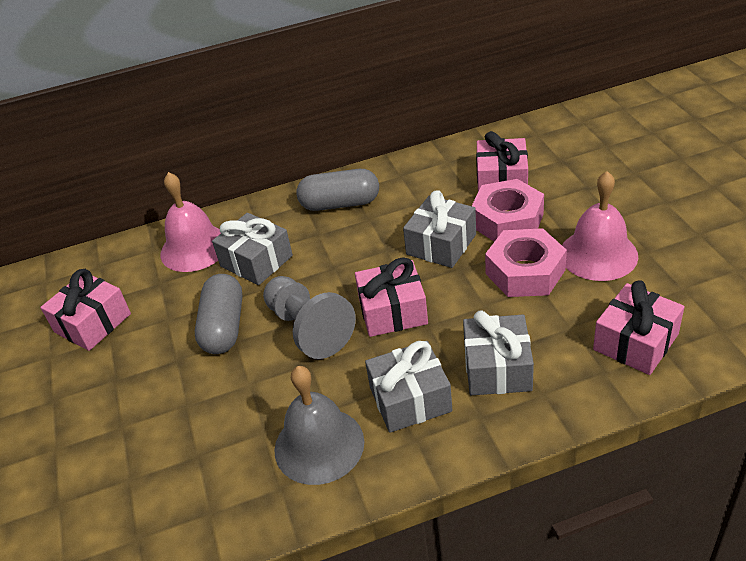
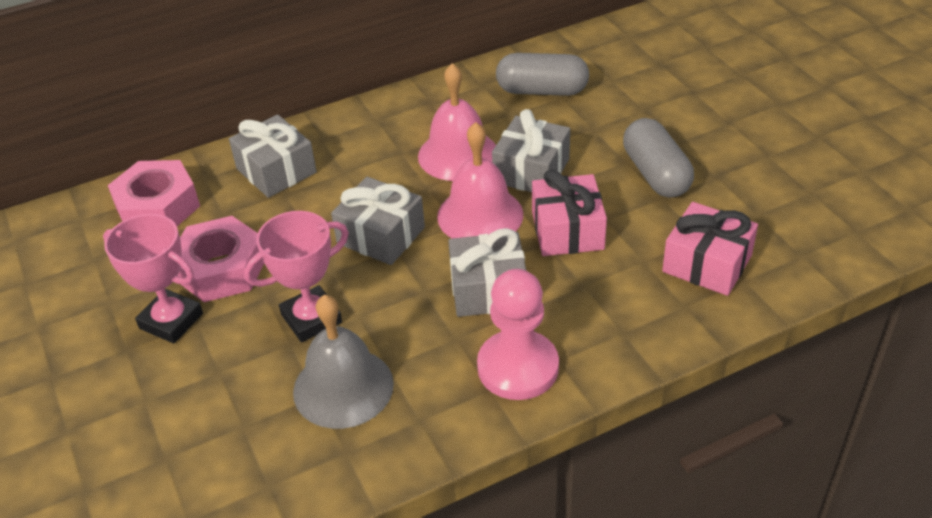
grey pawn: 1 -> 0
pink gift: 4 -> 2
pink pawn: 0 -> 1
pink trophy: 0 -> 2

